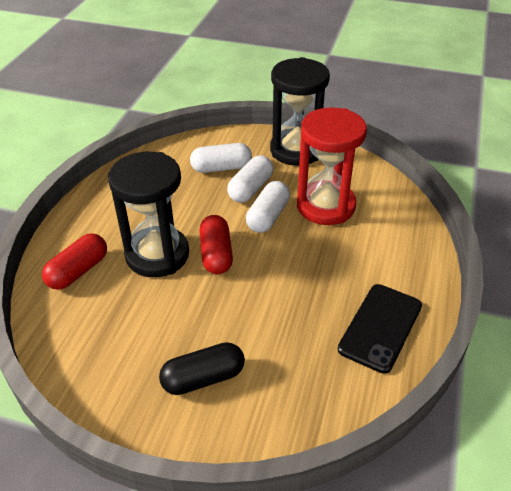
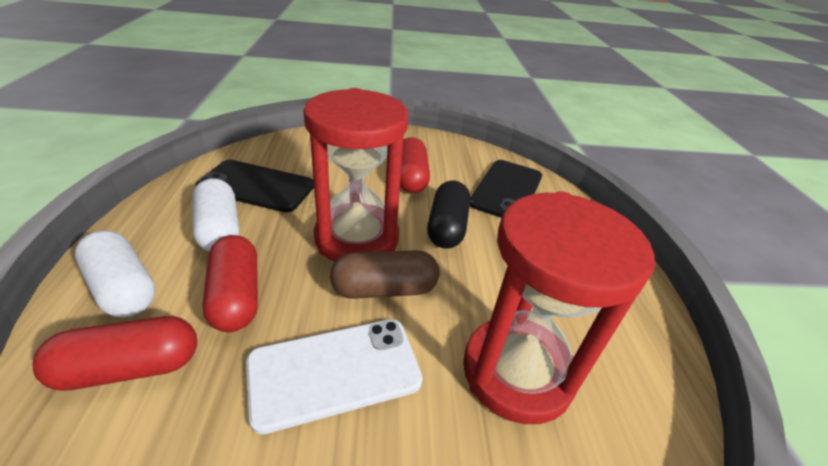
black hourglass: 2 -> 0
black phone: 1 -> 2
brown capsule: 0 -> 1
red capsule: 2 -> 3
red hourglass: 1 -> 2
white capsule: 3 -> 2
white phone: 0 -> 1

